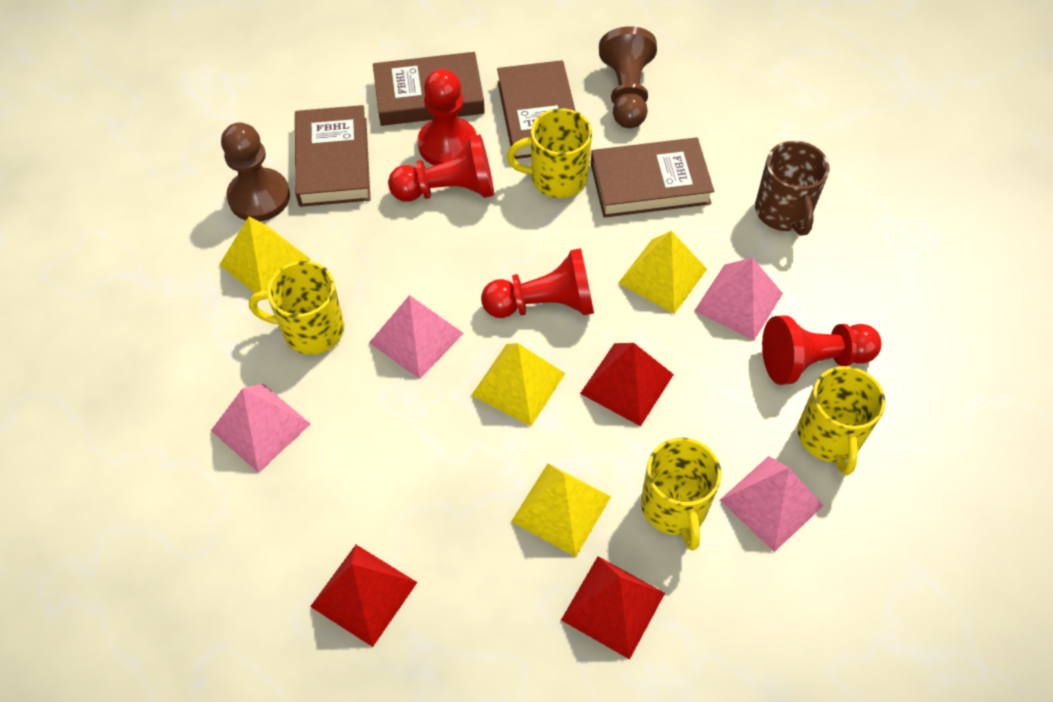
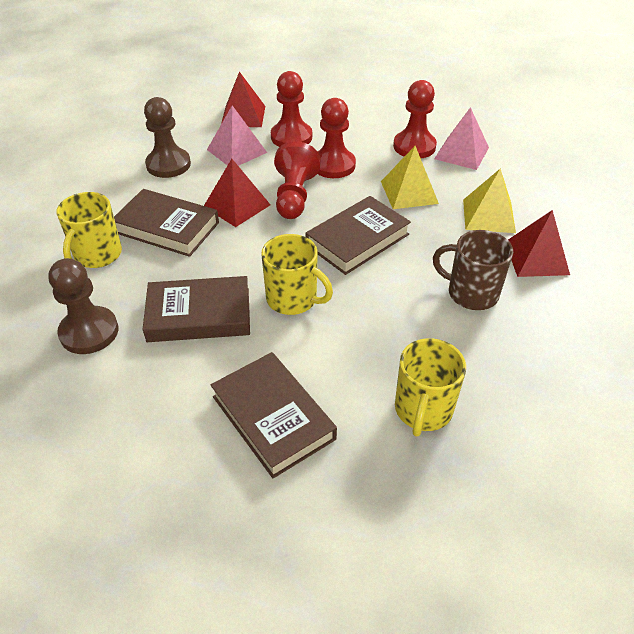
pink pyramid: 4 -> 2
yellow mug: 4 -> 3
yellow pyramid: 4 -> 2

